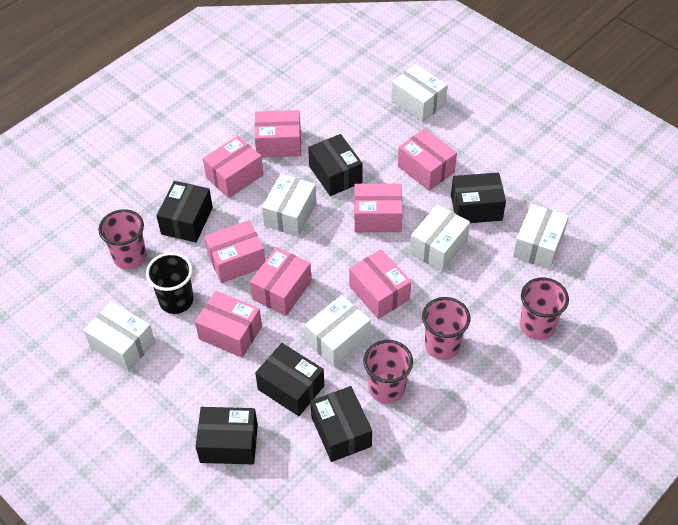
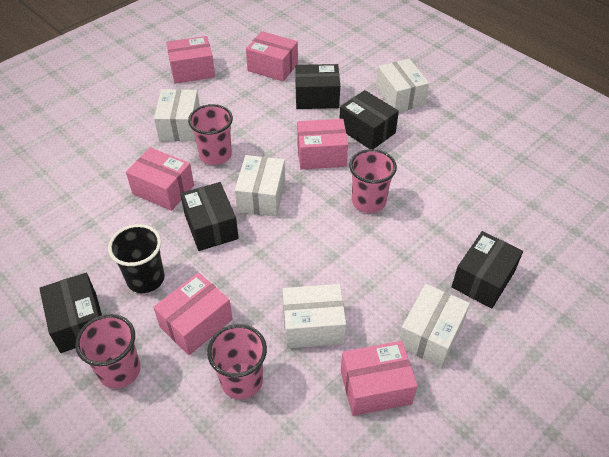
black box: 6 -> 5
pink box: 8 -> 6
white box: 6 -> 5

